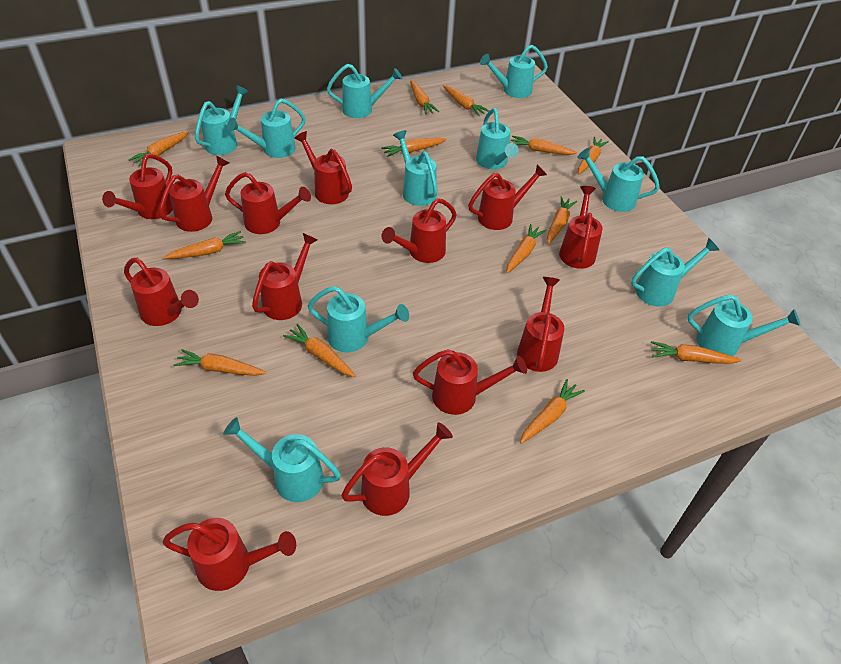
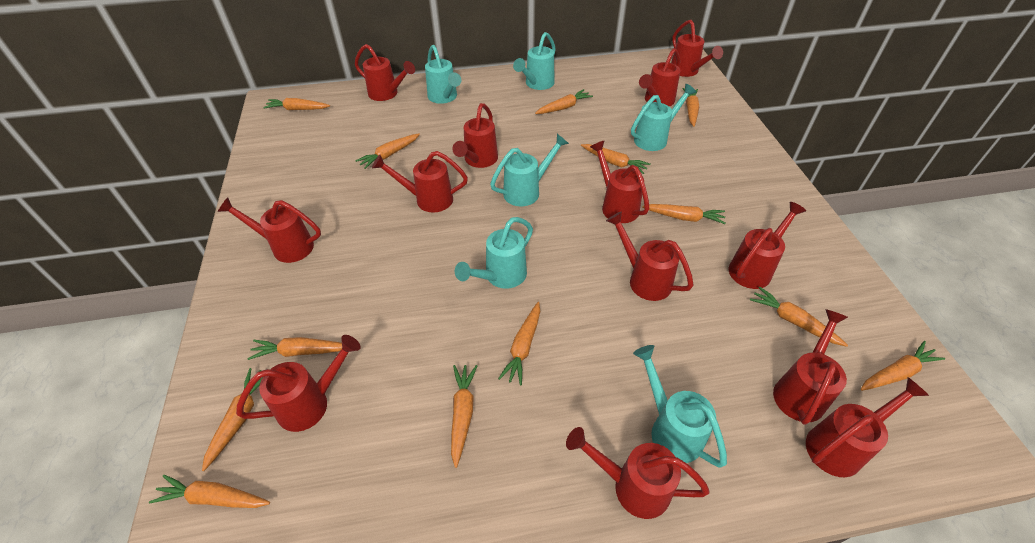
turquoise watering can: 11 -> 6

